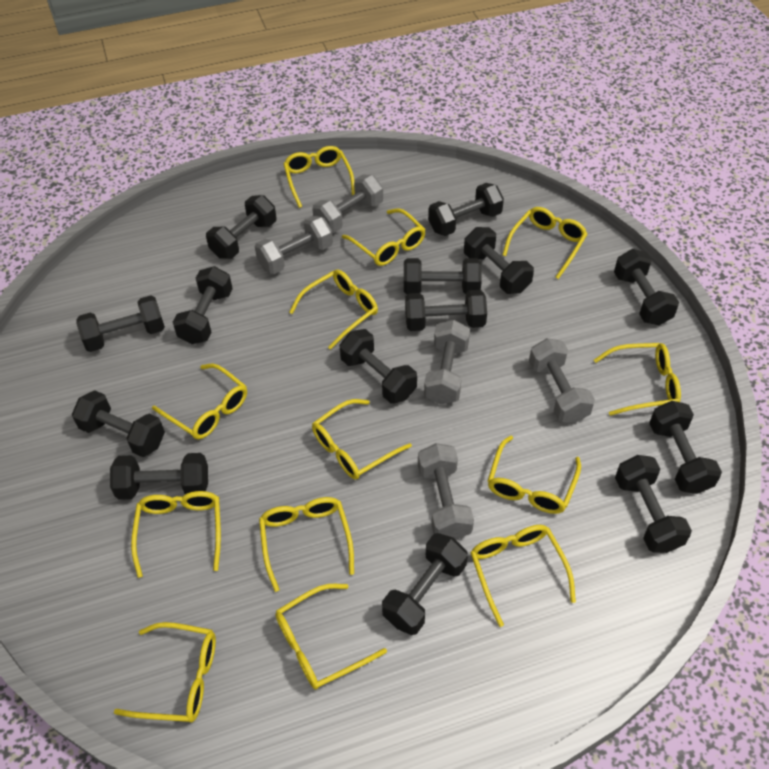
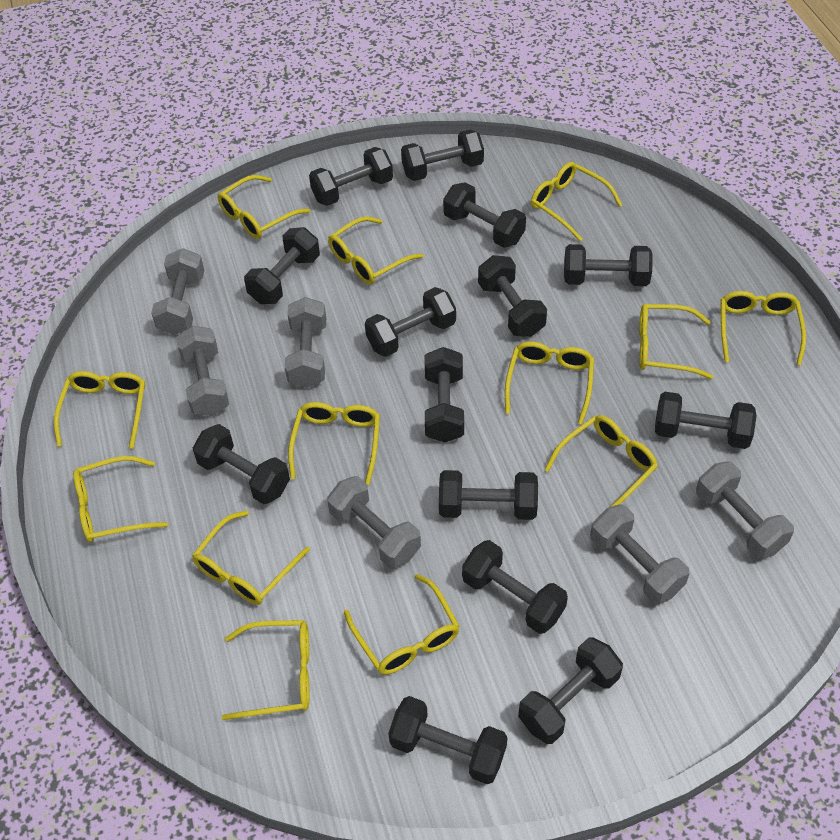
grey dumbbell: 5 -> 6

